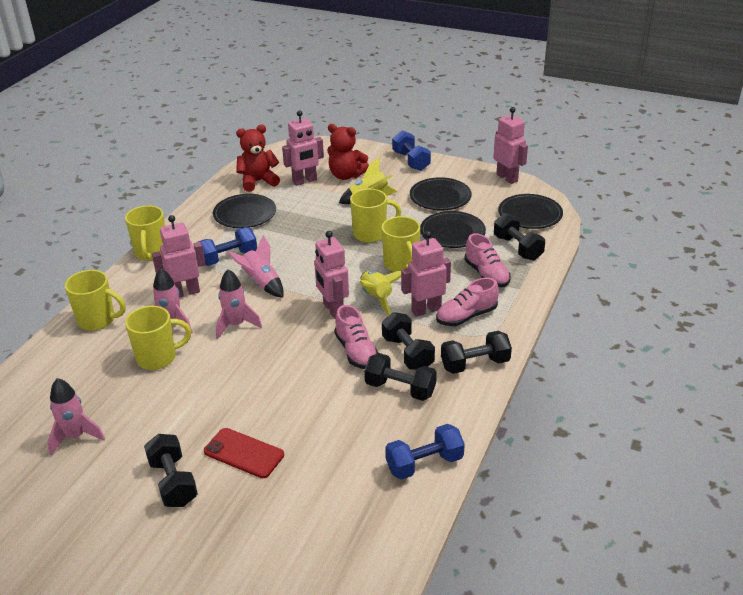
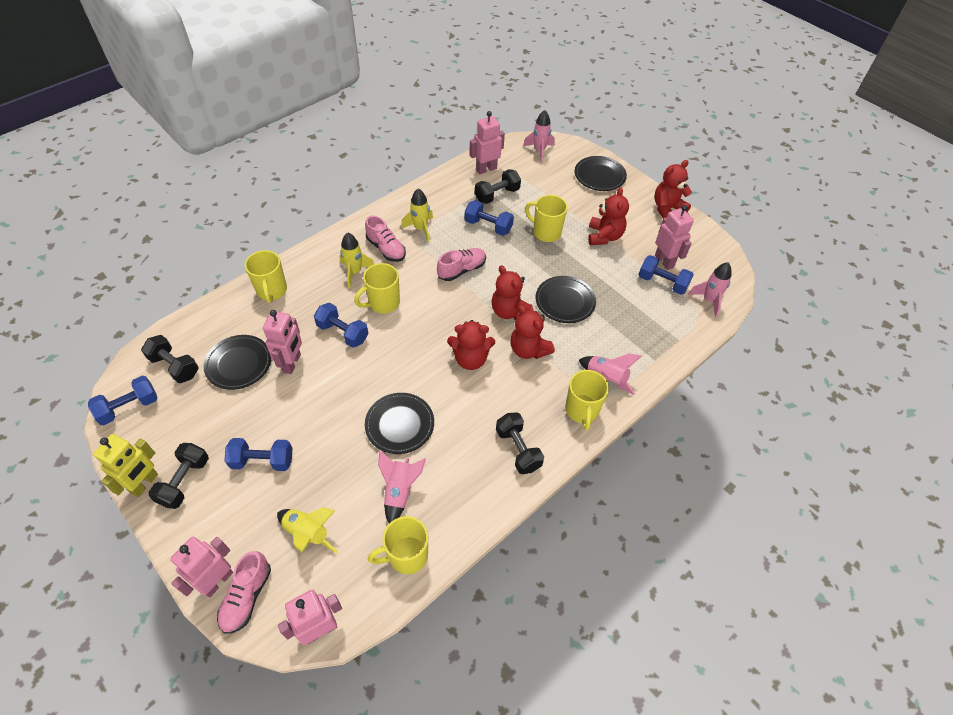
black dumbbell: 5 -> 4
blue dumbbell: 3 -> 5
red phone: 1 -> 0
red teddy bear: 2 -> 5
yellow robot: 0 -> 1
yellow rocket: 2 -> 3

